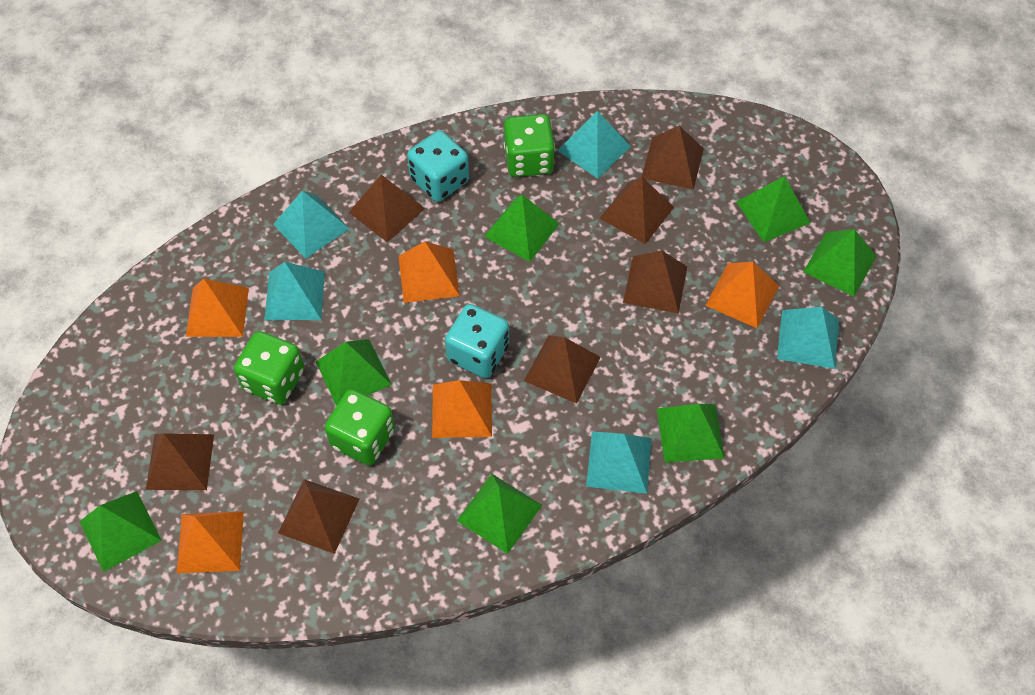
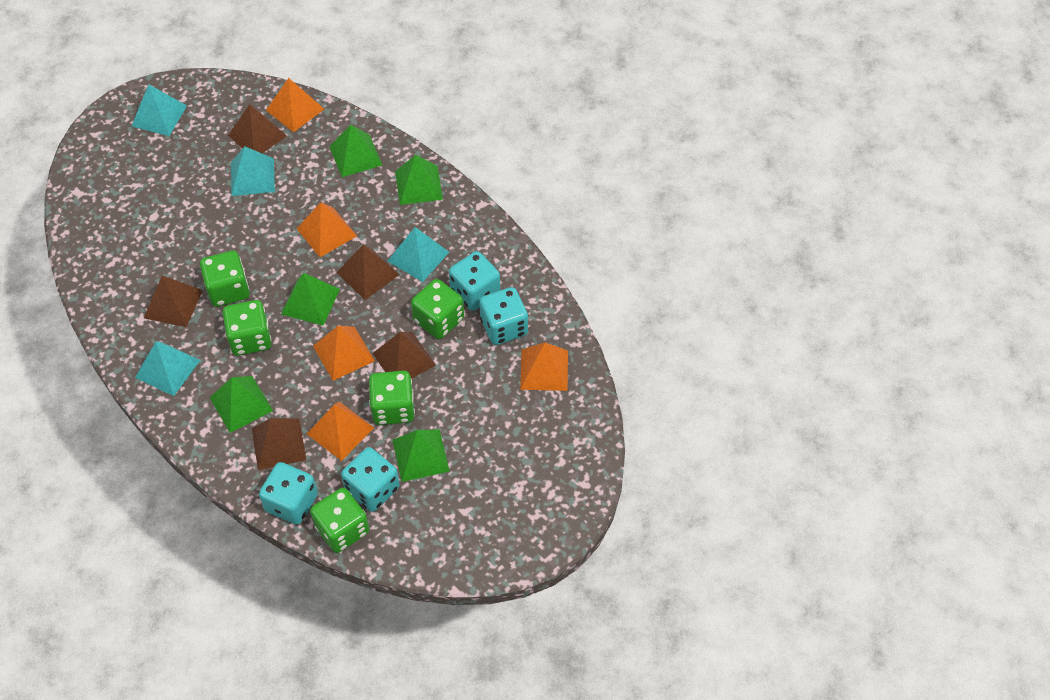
brown pyramid: 7 -> 5
green dice: 3 -> 5
green pyramid: 7 -> 5
turquoise dice: 2 -> 4
turquoise pyramid: 5 -> 4

